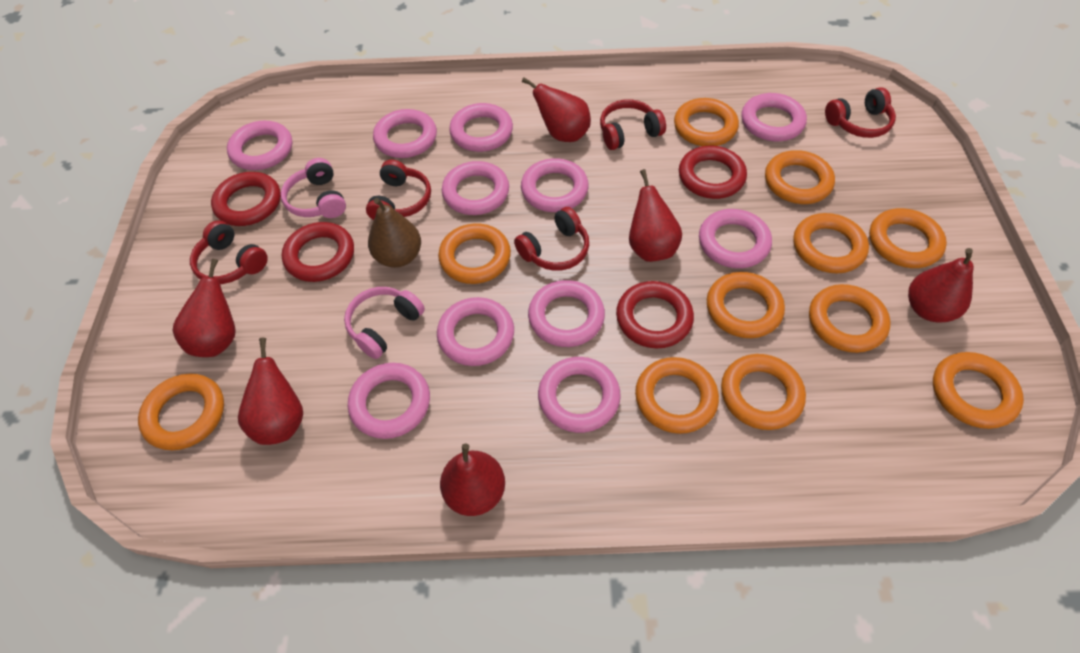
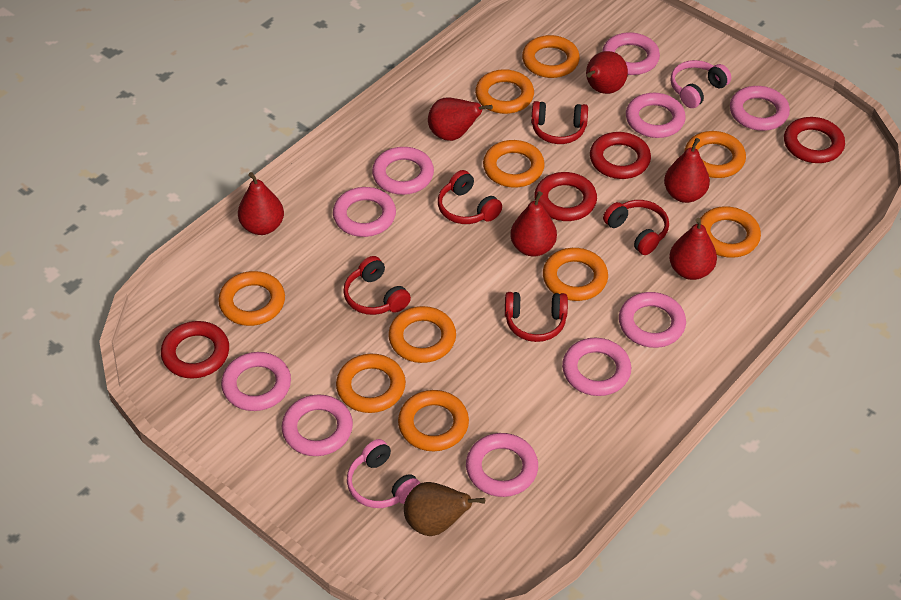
orange ring: 11 -> 10
pink ring: 11 -> 10

